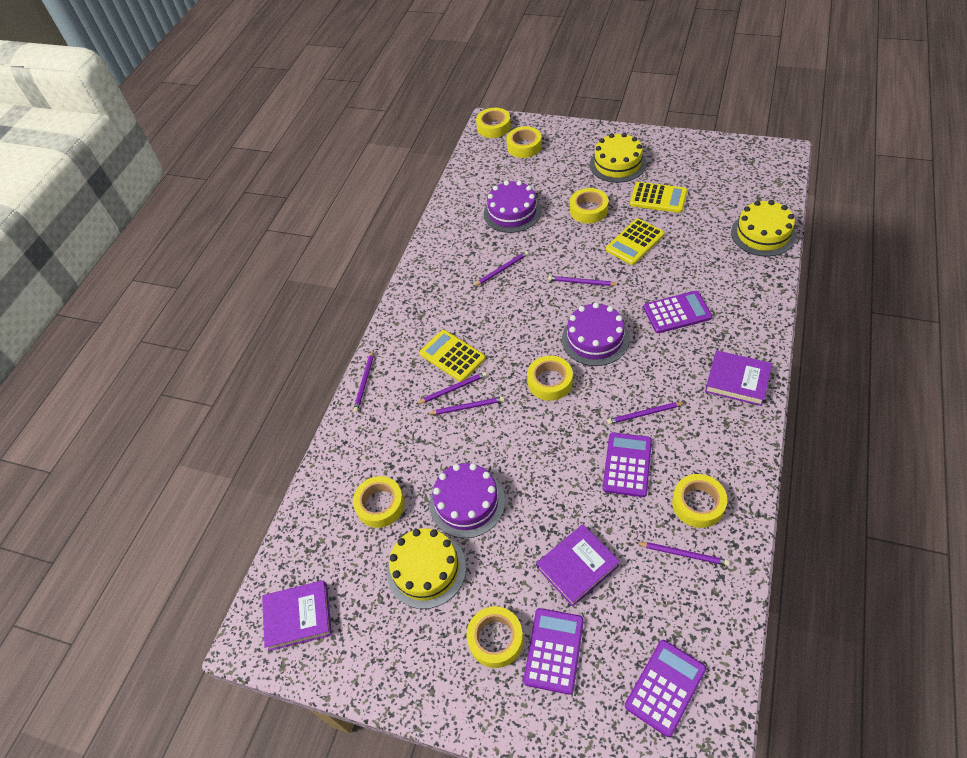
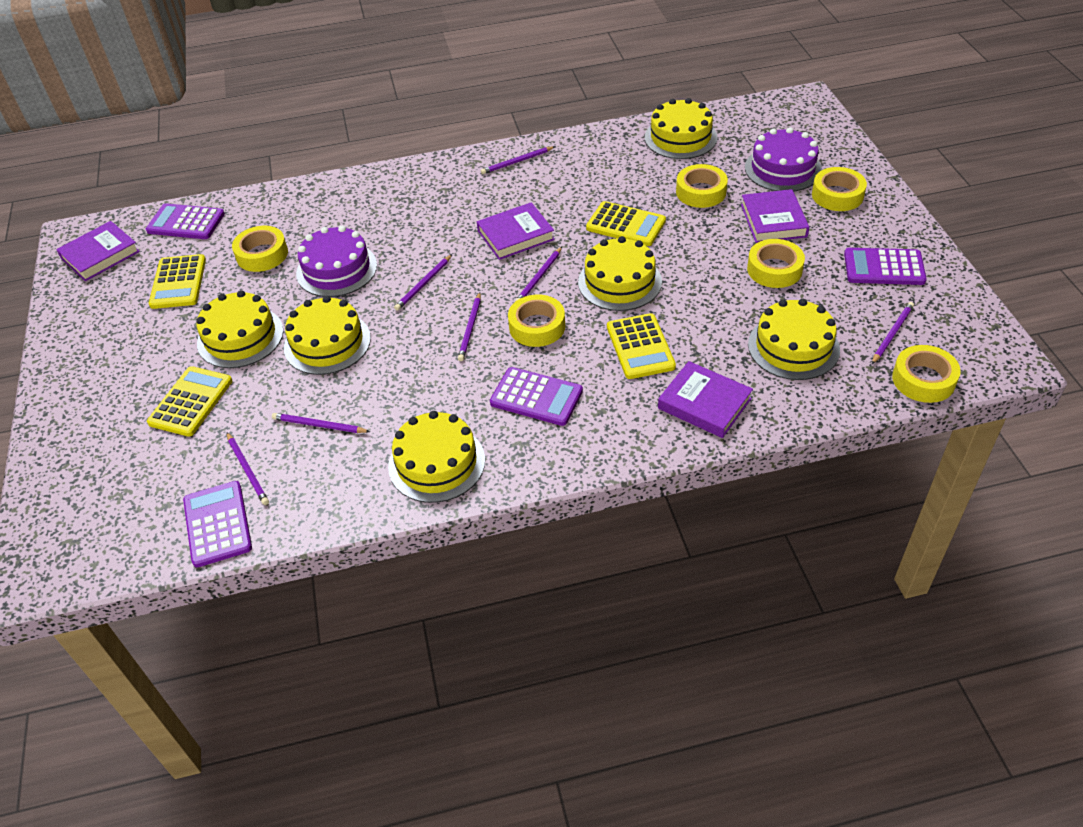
purple book: 3 -> 4
purple cake: 3 -> 2
yellow cake: 3 -> 6
yellow calculator: 3 -> 4
yellow tape: 7 -> 6

